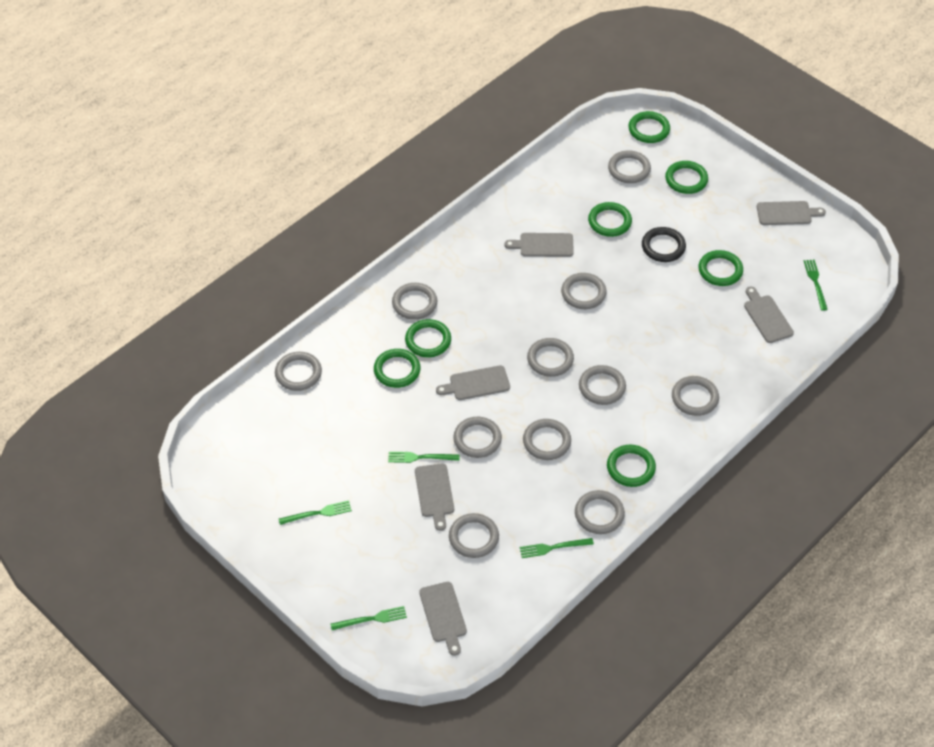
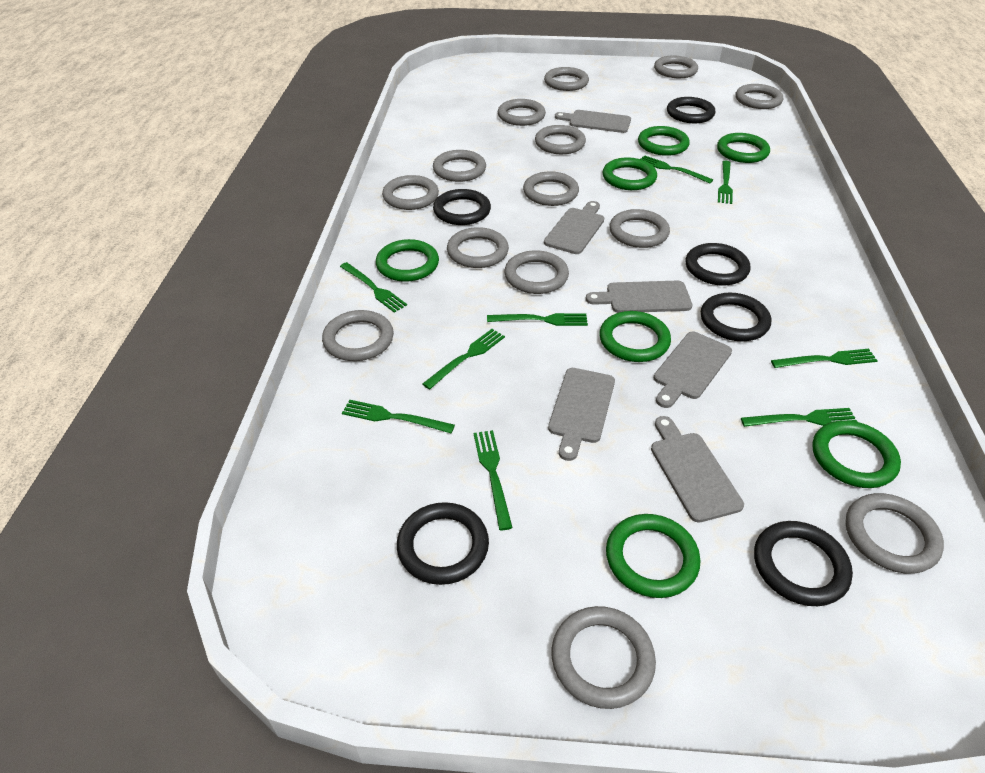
black ring: 1 -> 6
green fork: 5 -> 9
grey ring: 11 -> 14

